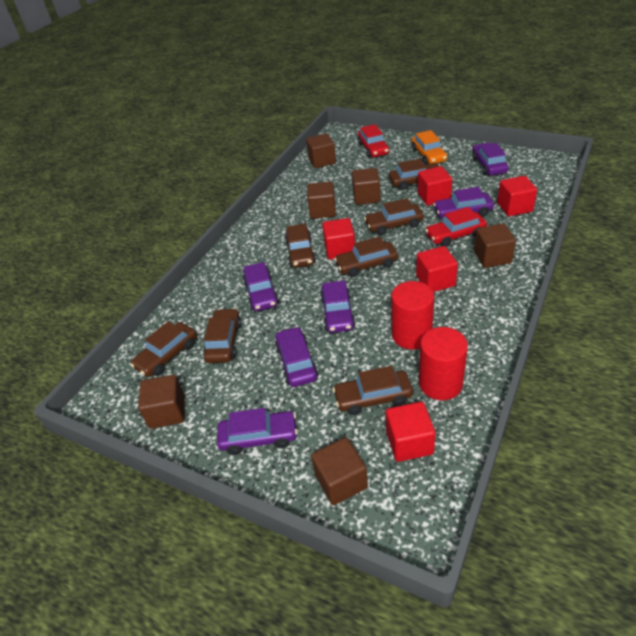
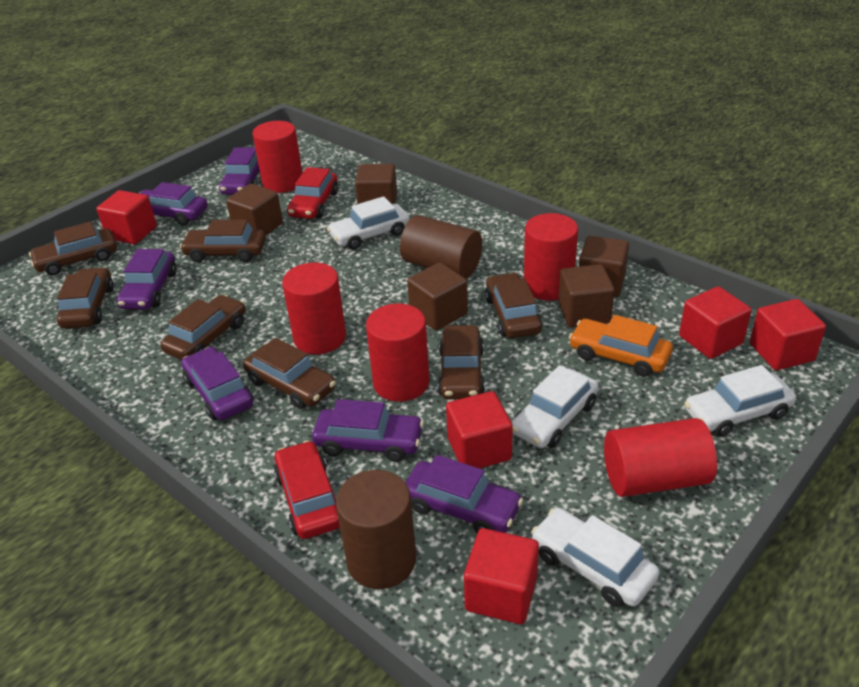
brown cube: 6 -> 5
brown cylinder: 0 -> 2
red cylinder: 2 -> 5
white car: 0 -> 4

